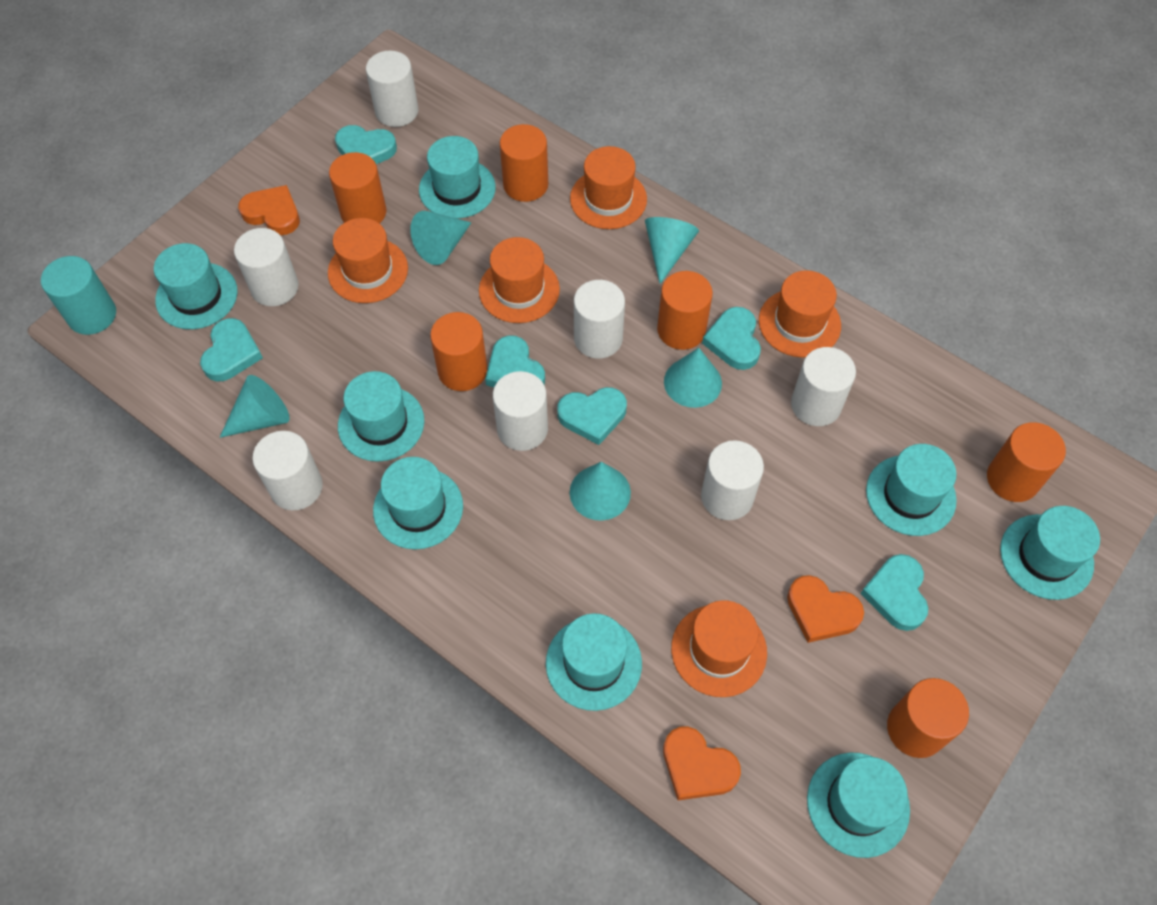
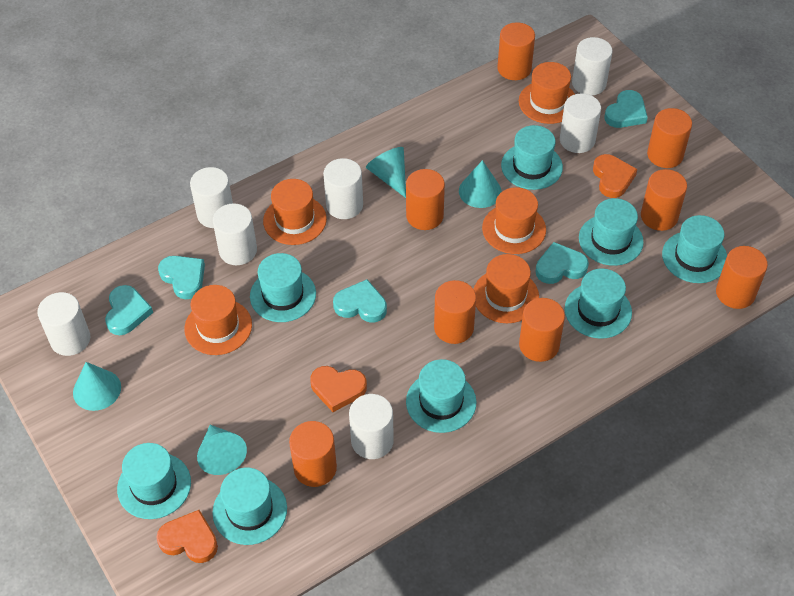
orange cylinder: 6 -> 8
turquoise cone: 5 -> 4
turquoise cylinder: 1 -> 0
turquoise heart: 6 -> 5

